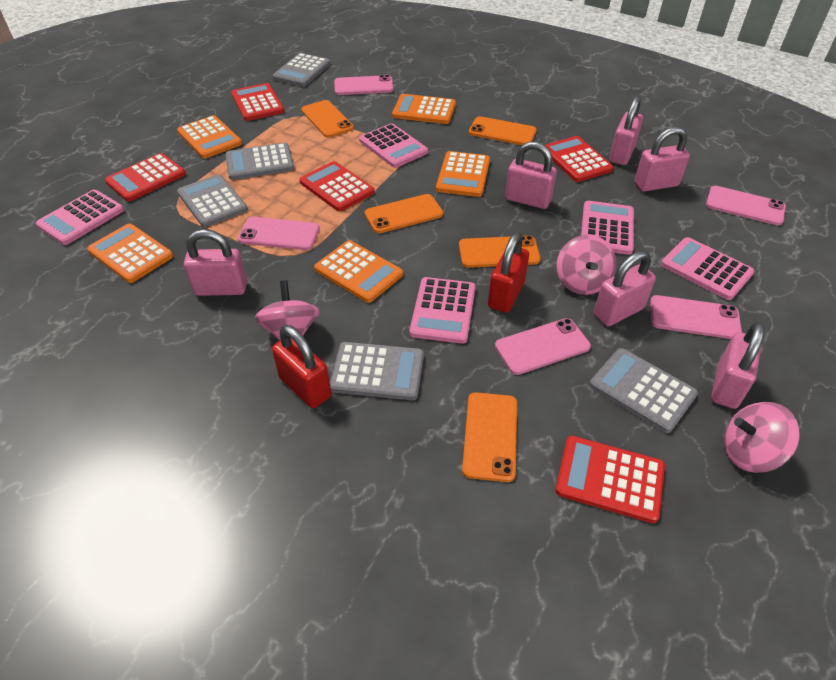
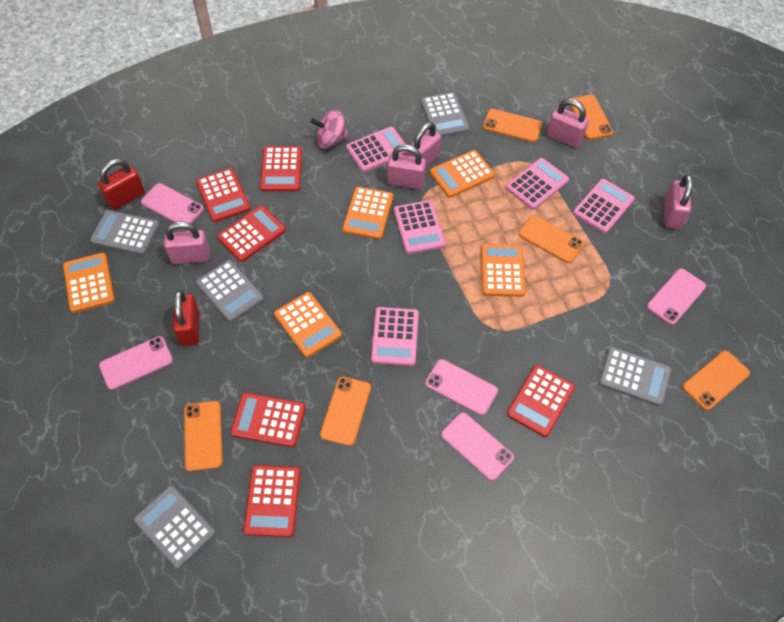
orange phone: 5 -> 6
pink padlock: 6 -> 5
pink spinning top: 3 -> 1
red calculator: 5 -> 6

